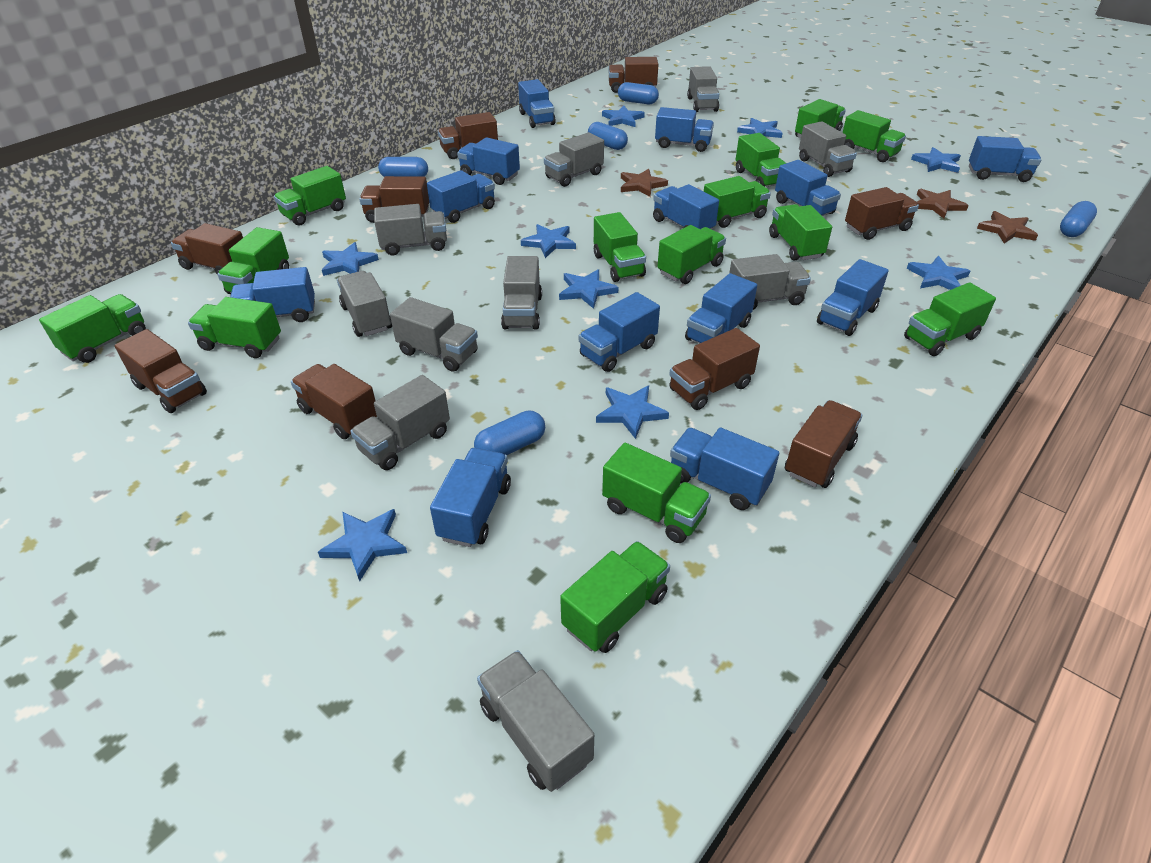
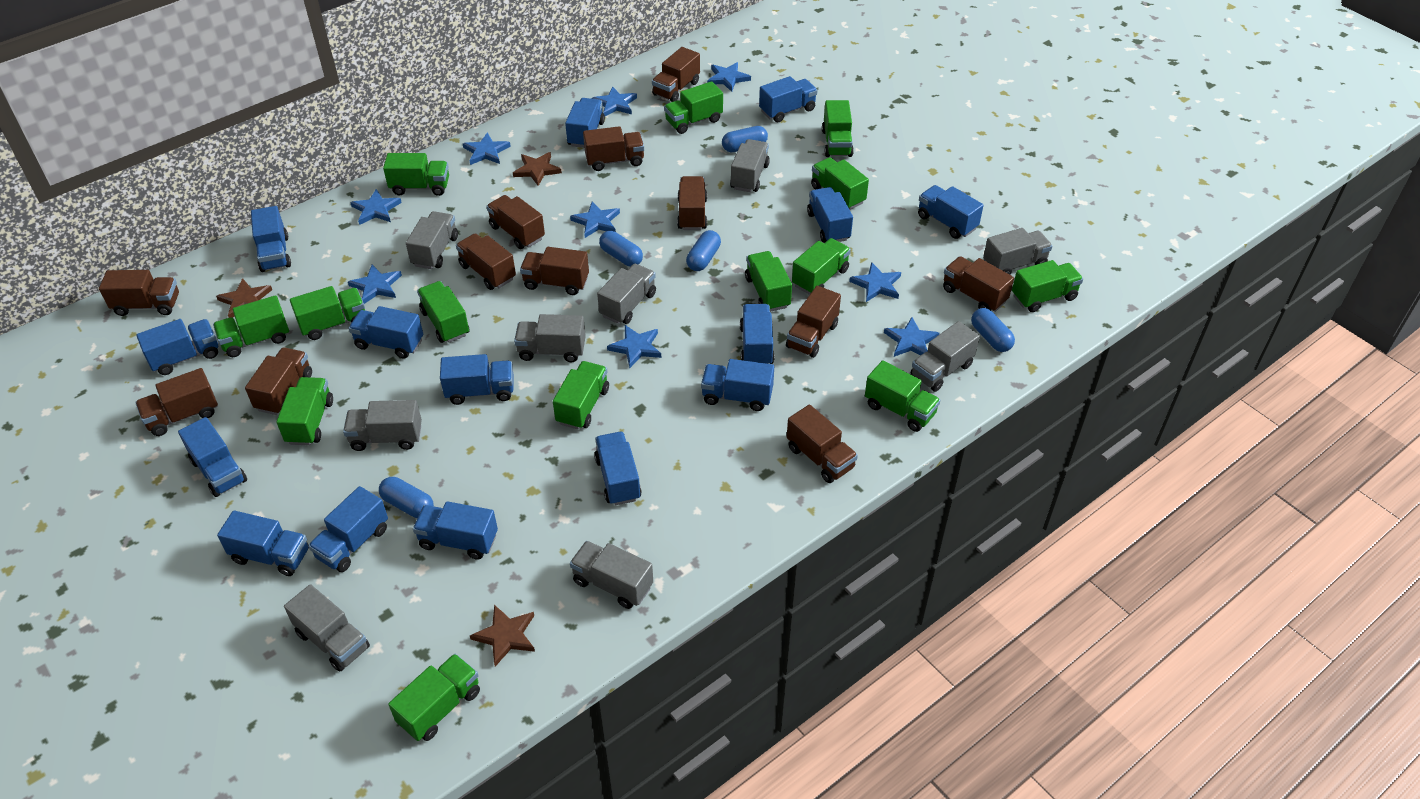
blue truck: 13 -> 15
brown truck: 9 -> 12
grey truck: 10 -> 9

